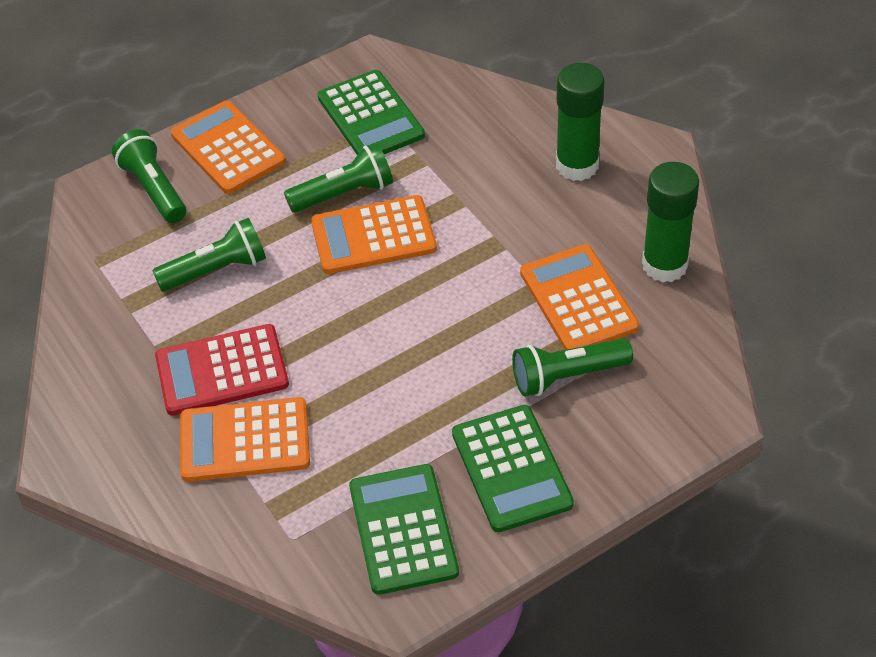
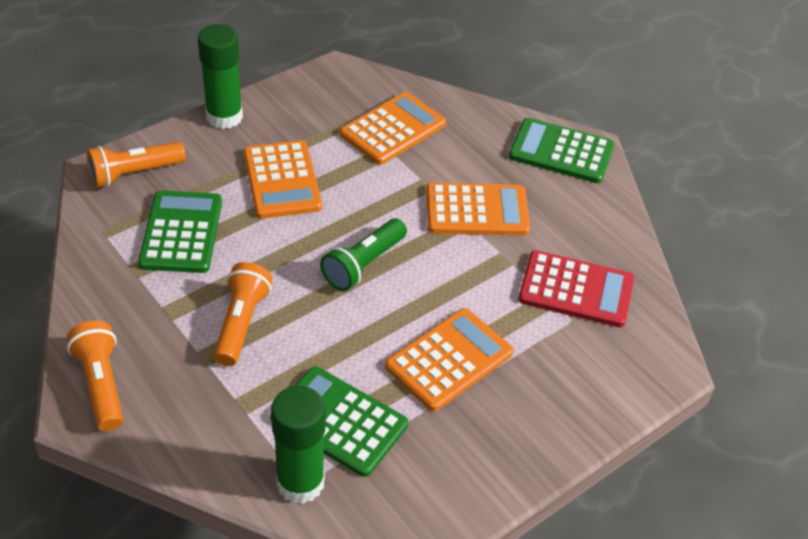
green flashlight: 4 -> 1
orange flashlight: 0 -> 3

